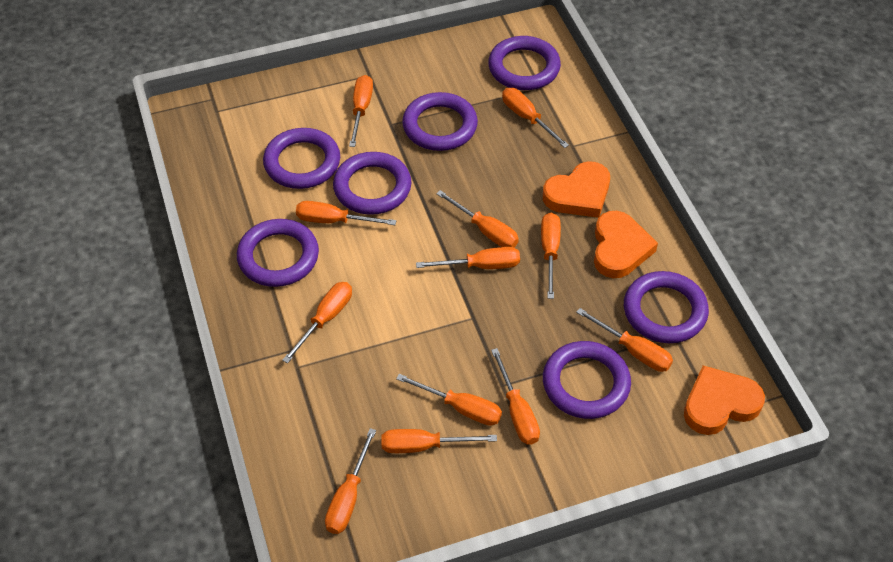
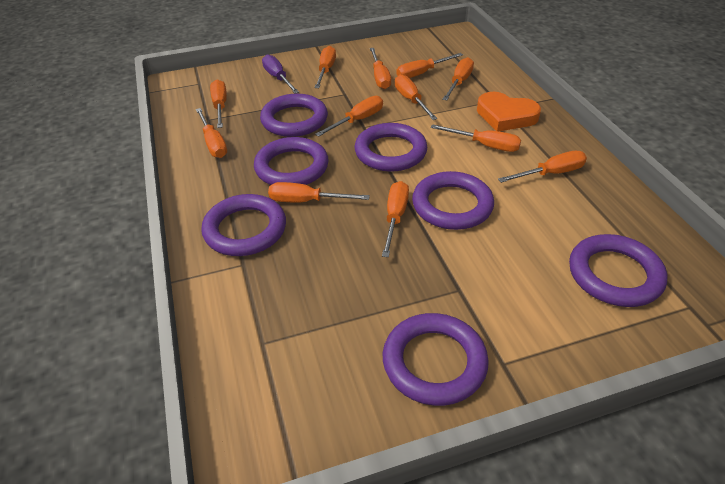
orange heart: 3 -> 1
purple screwdriver: 0 -> 1

